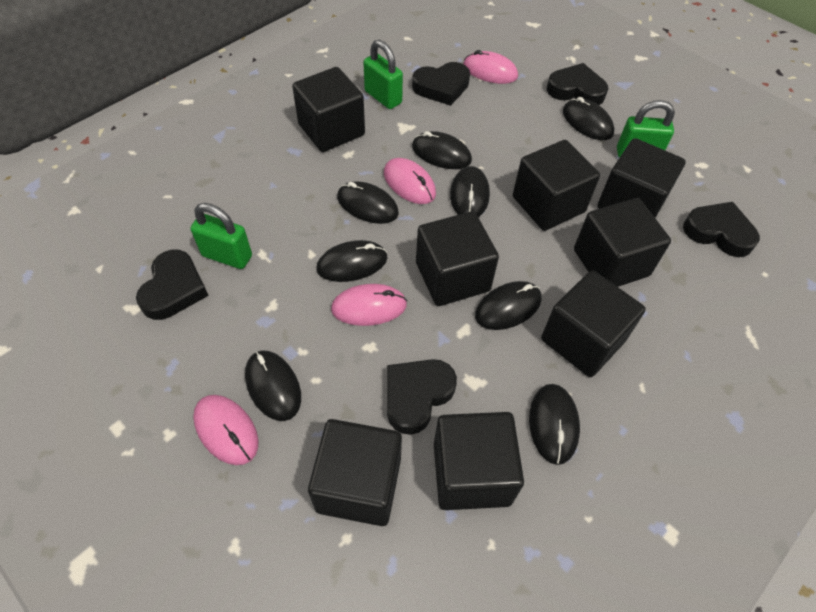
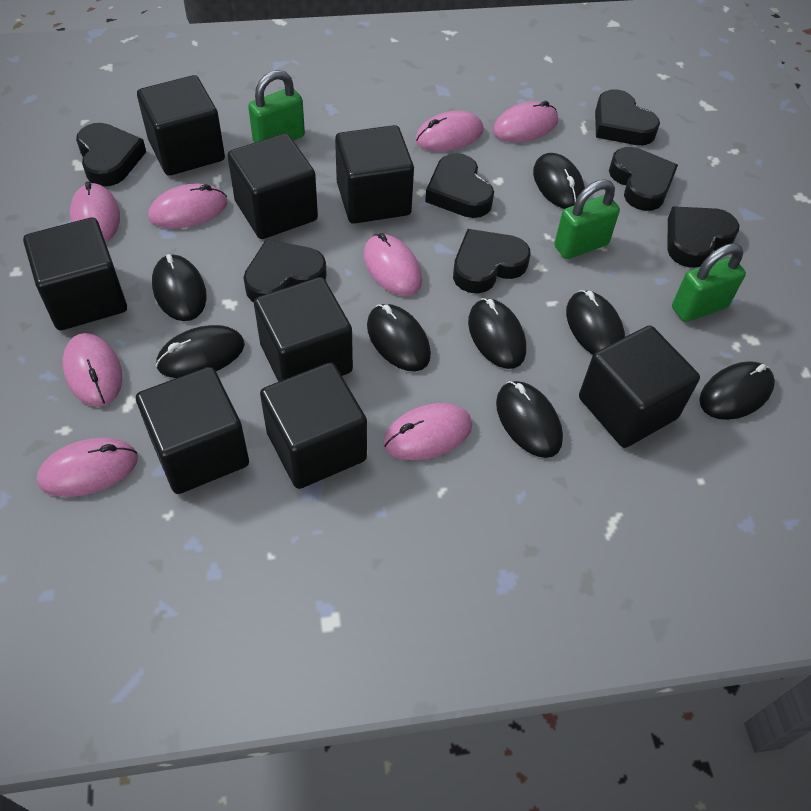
black heart: 5 -> 7
pink mouse: 4 -> 8

